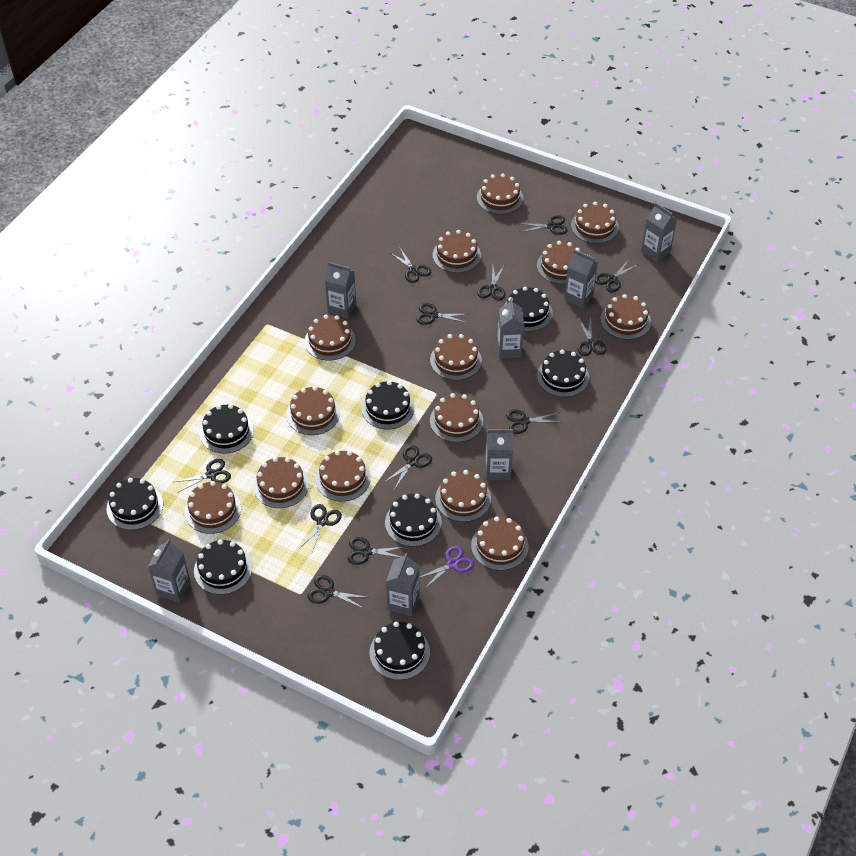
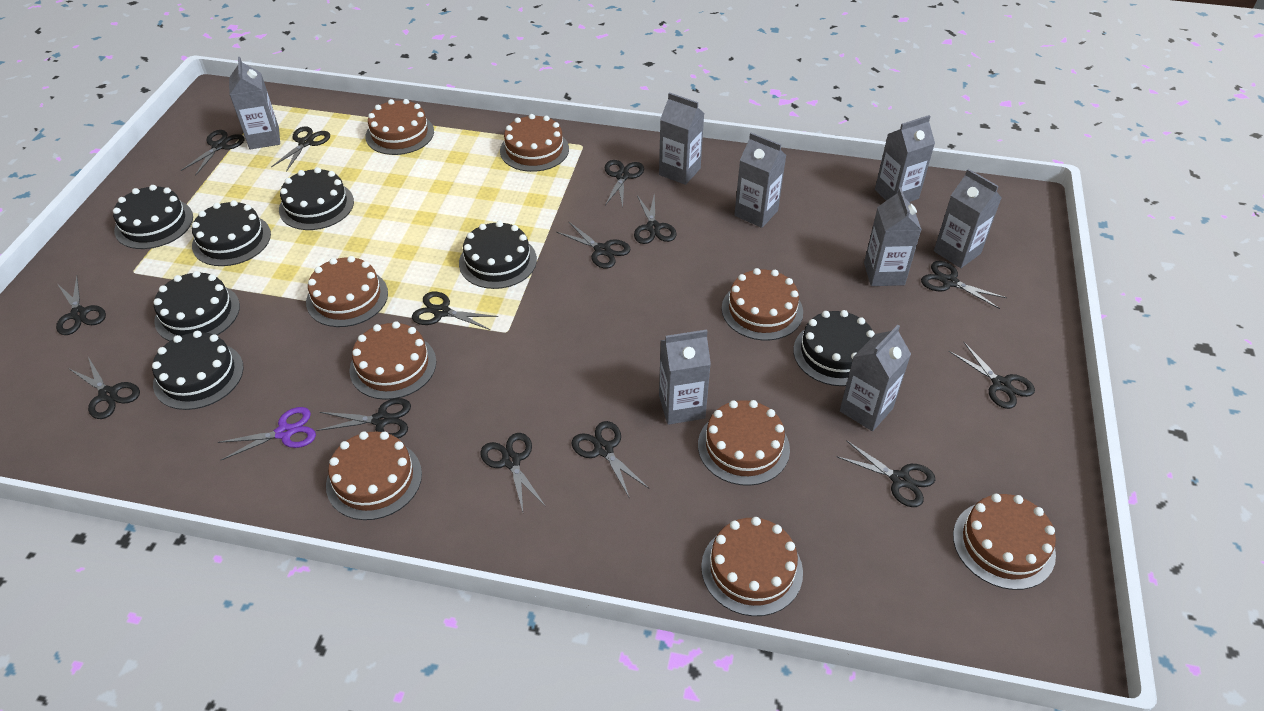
black cake: 8 -> 7
black scissors: 12 -> 14
brown cake: 14 -> 9
grey carton: 7 -> 8

